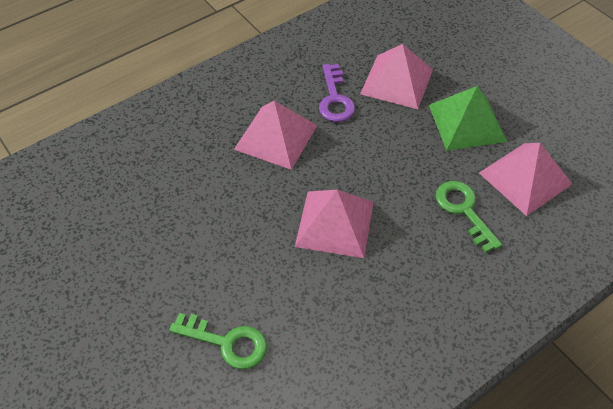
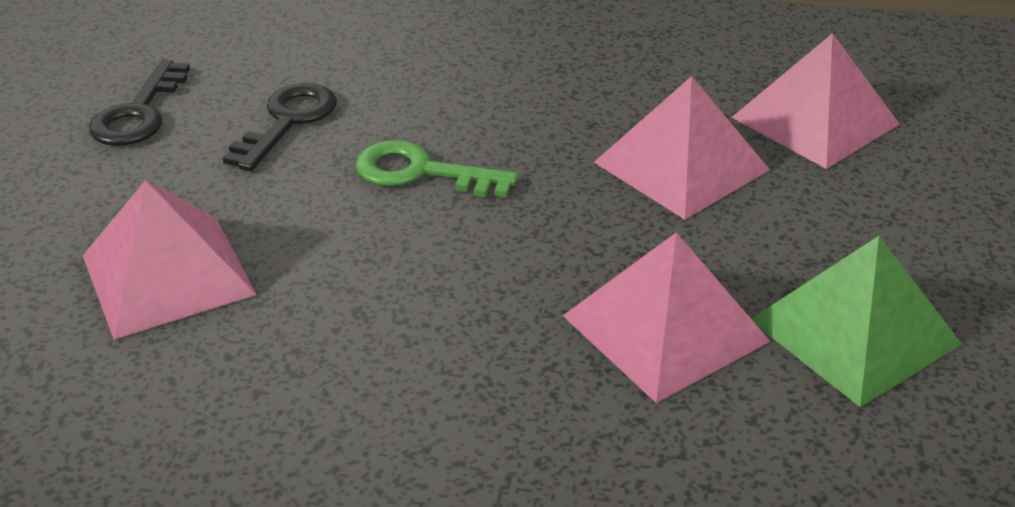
black key: 0 -> 2
green key: 2 -> 1
purple key: 1 -> 0

